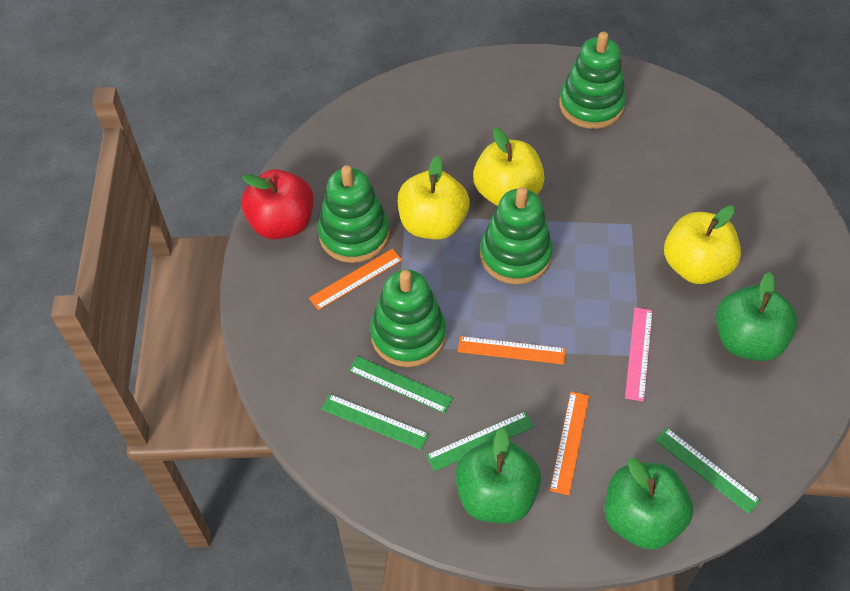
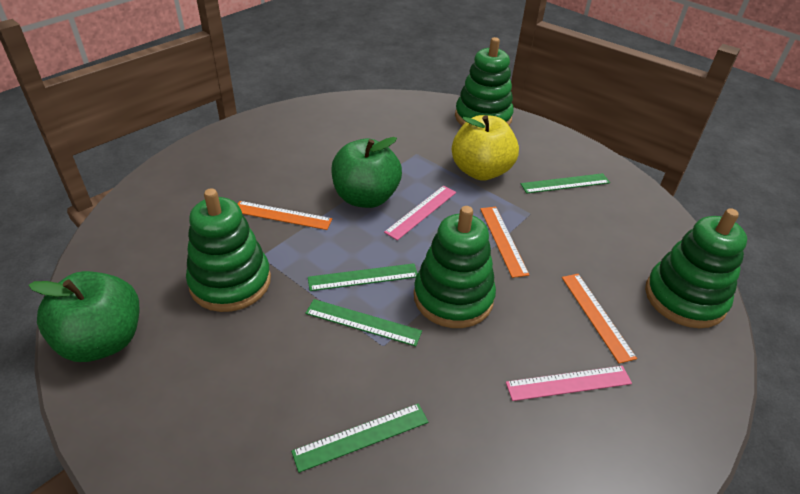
green apple: 3 -> 2
pink ruler: 1 -> 2
red apple: 1 -> 0
yellow apple: 3 -> 1

